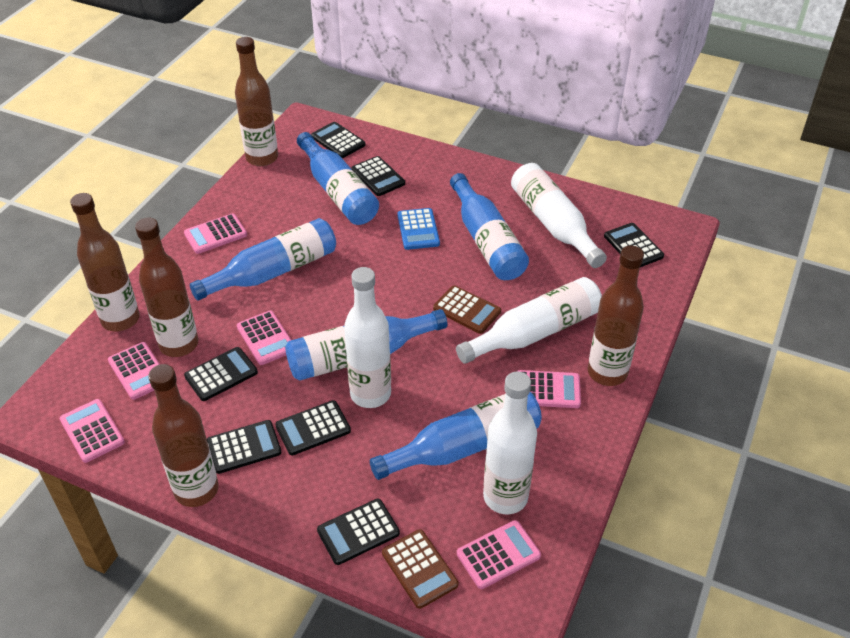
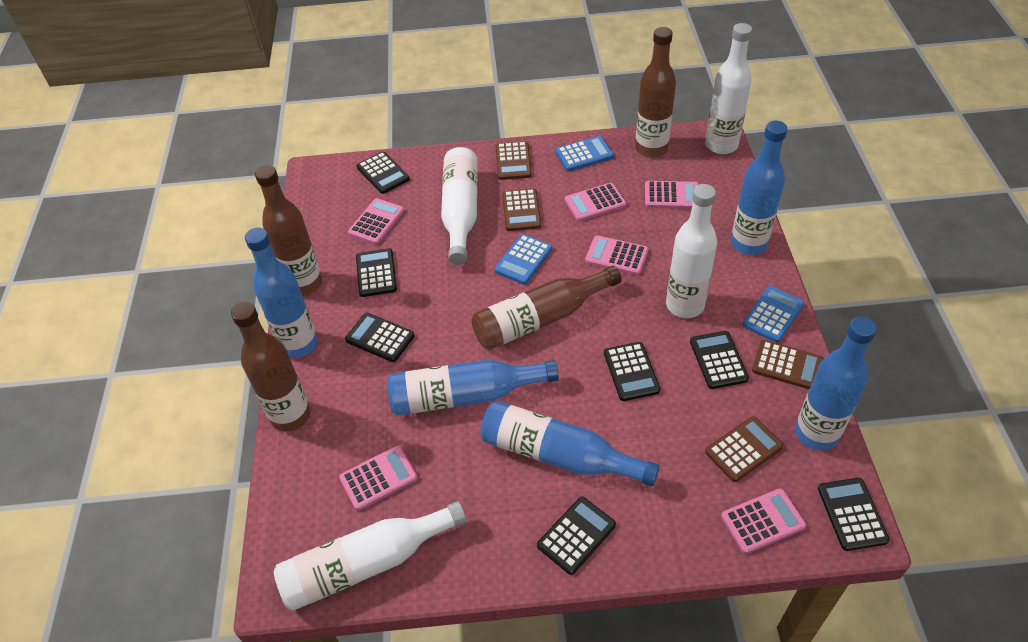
blue calculator: 1 -> 3
brown bottle: 5 -> 4
brown calculator: 2 -> 4

